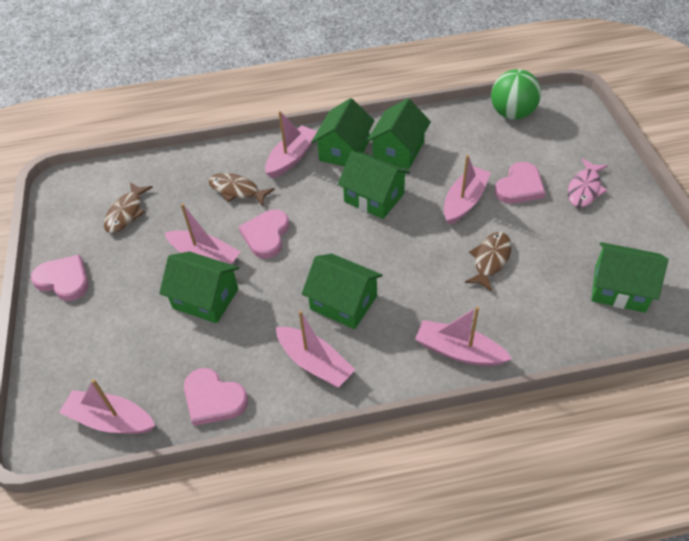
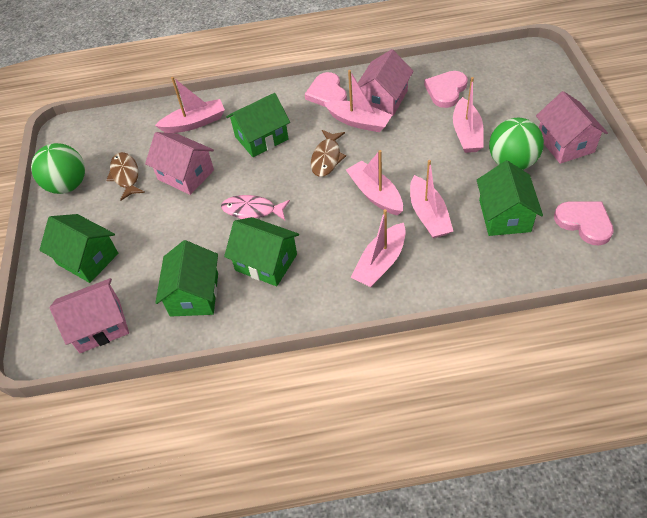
brown fish: 3 -> 2
green ball: 1 -> 2
green house: 6 -> 5
pink heart: 4 -> 3
pink house: 0 -> 4

